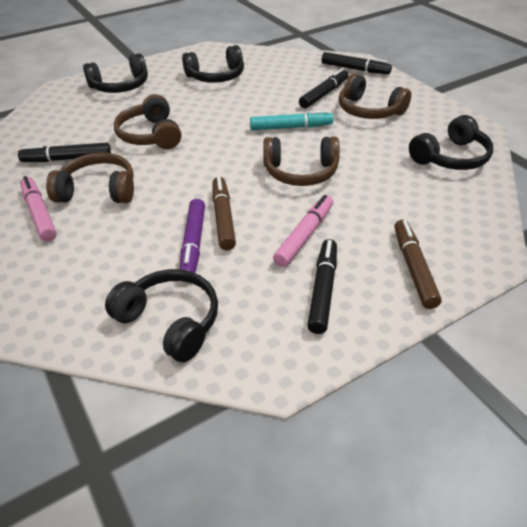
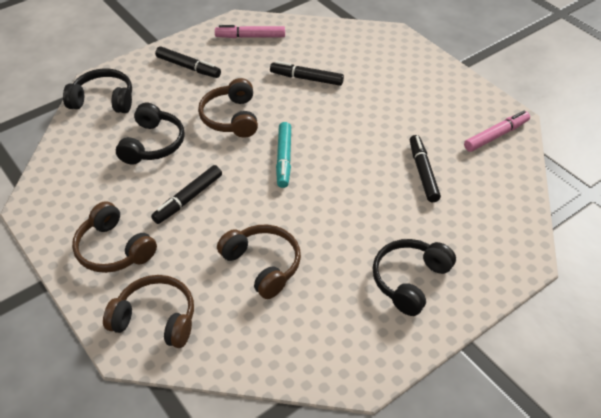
black headphones: 4 -> 3
brown marker: 2 -> 0
purple marker: 1 -> 0

